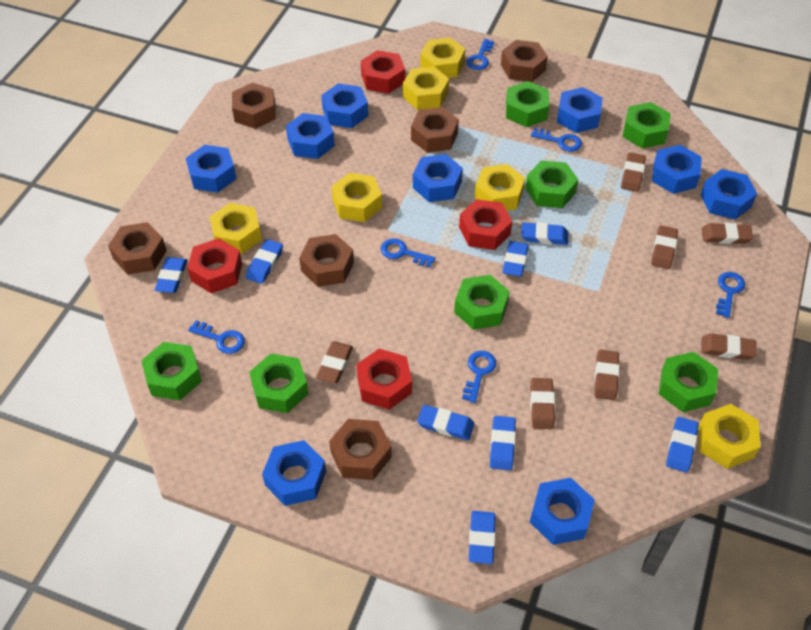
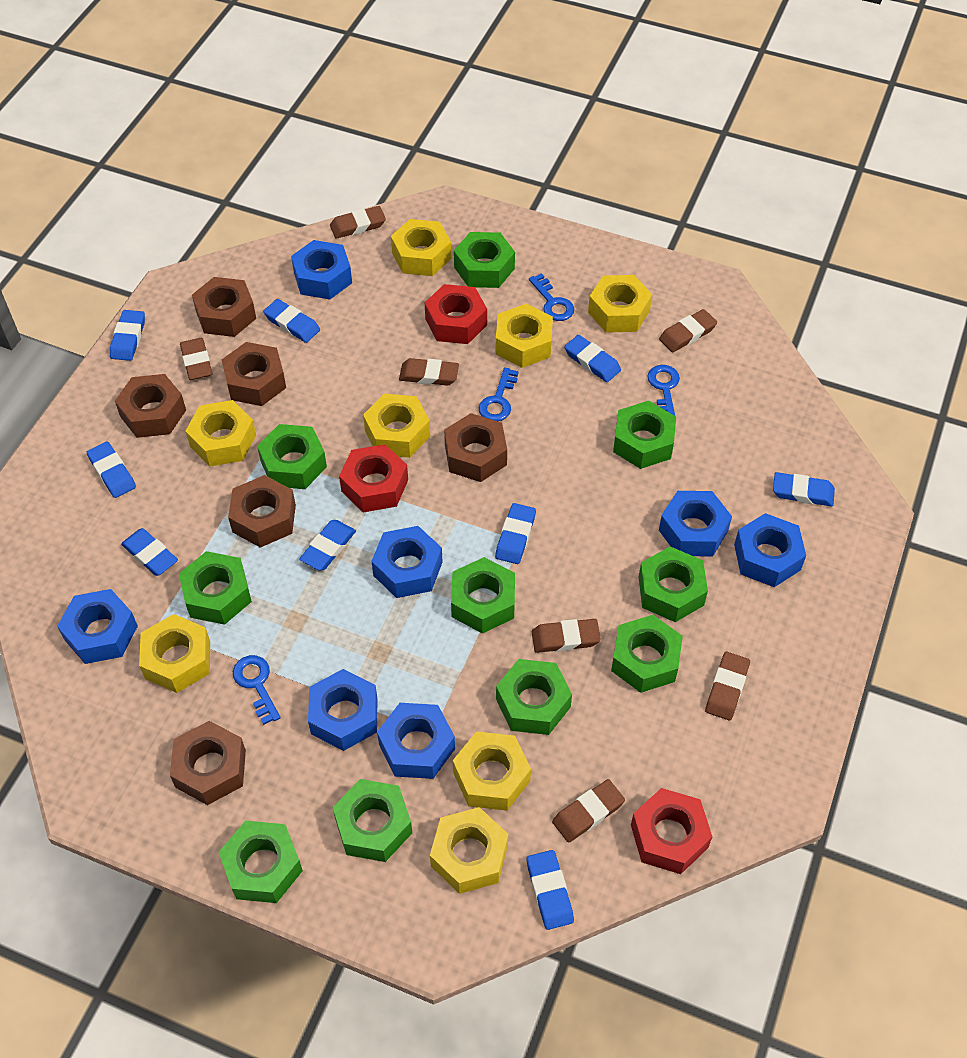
blue eraser: 8 -> 9
blue key: 6 -> 4
blue nut: 9 -> 7
green nut: 7 -> 10
red nut: 4 -> 3
yellow nut: 6 -> 8

